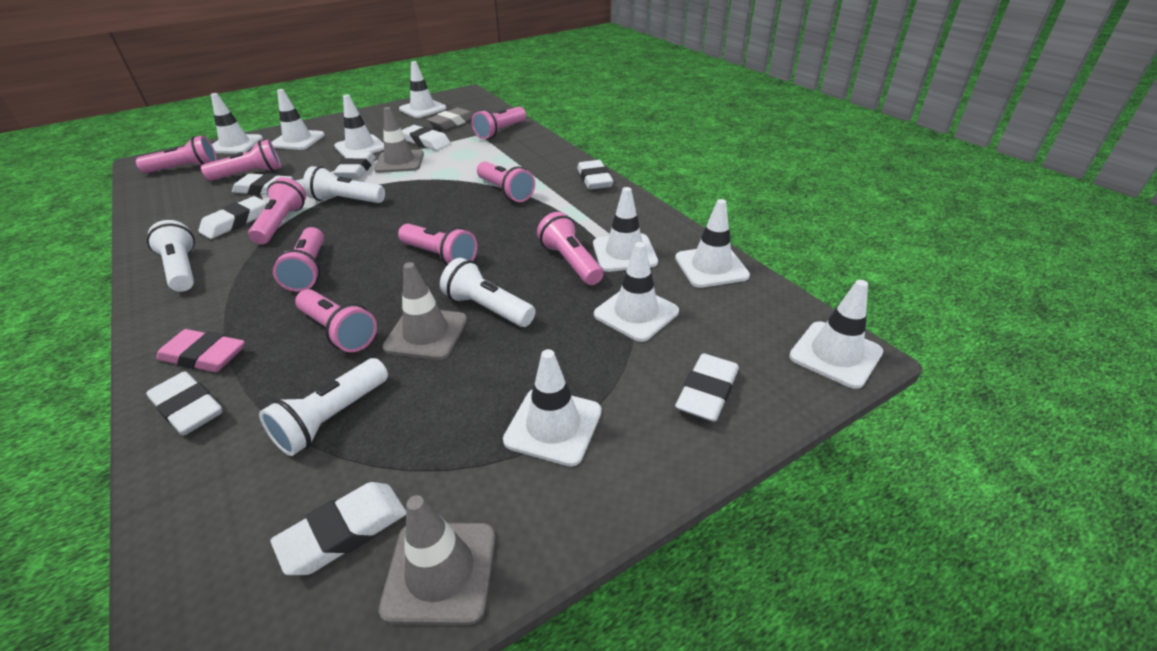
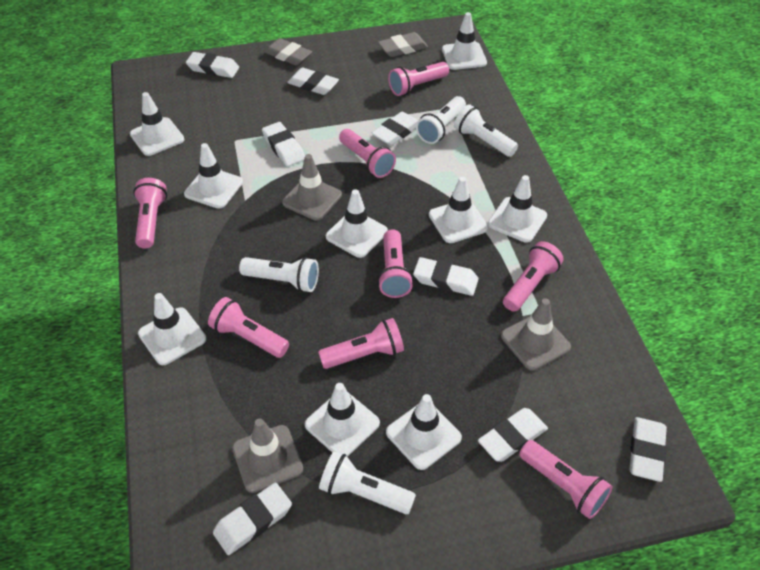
grey eraser: 1 -> 2
pink eraser: 1 -> 0
pink flashlight: 9 -> 8

